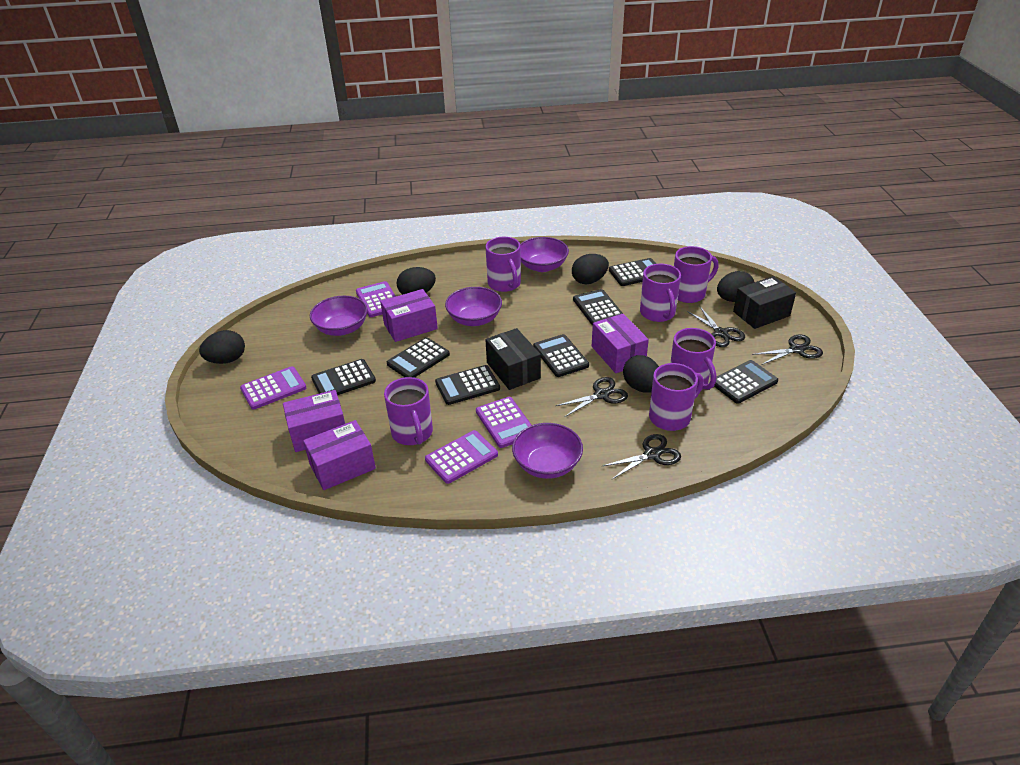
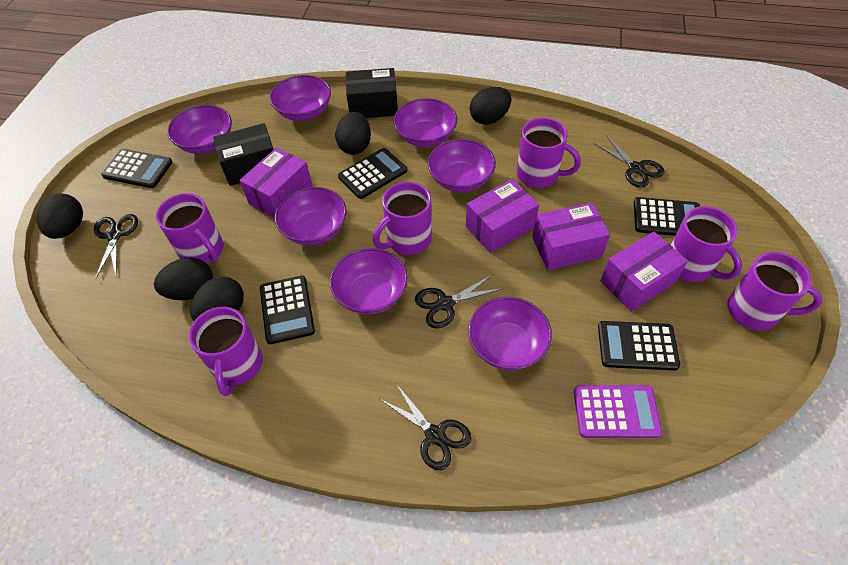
black calculator: 7 -> 5
purple bowl: 4 -> 7
purple calculator: 4 -> 1

